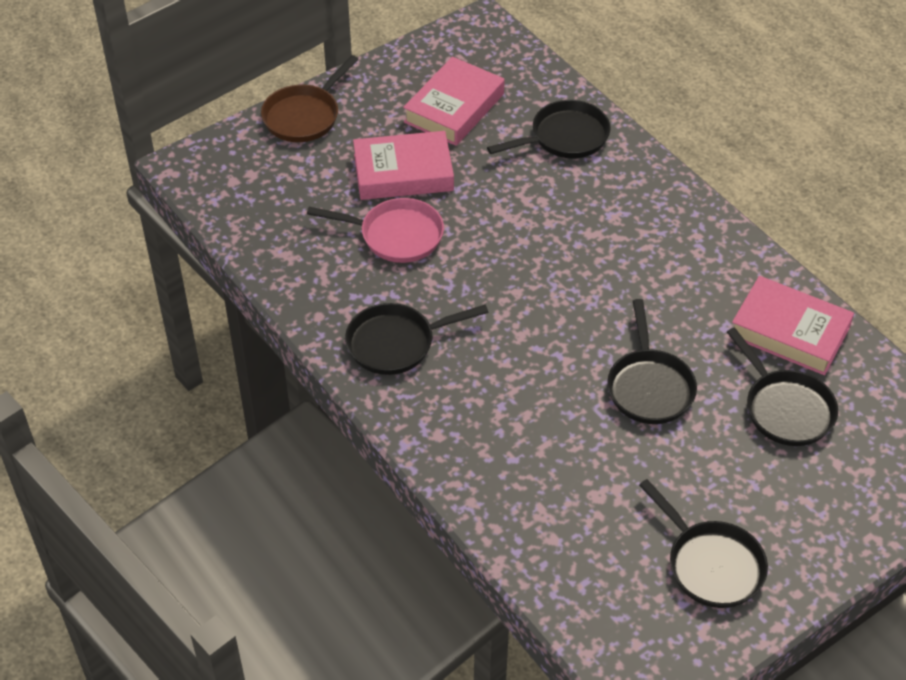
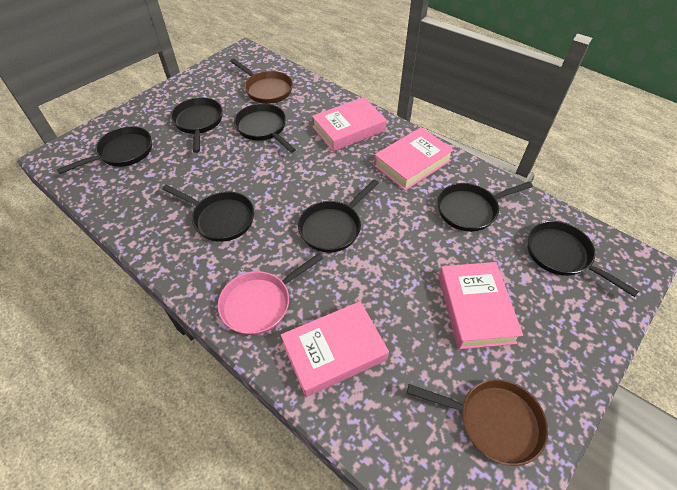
black pan: 5 -> 7
brown pan: 1 -> 2
pink book: 3 -> 4

